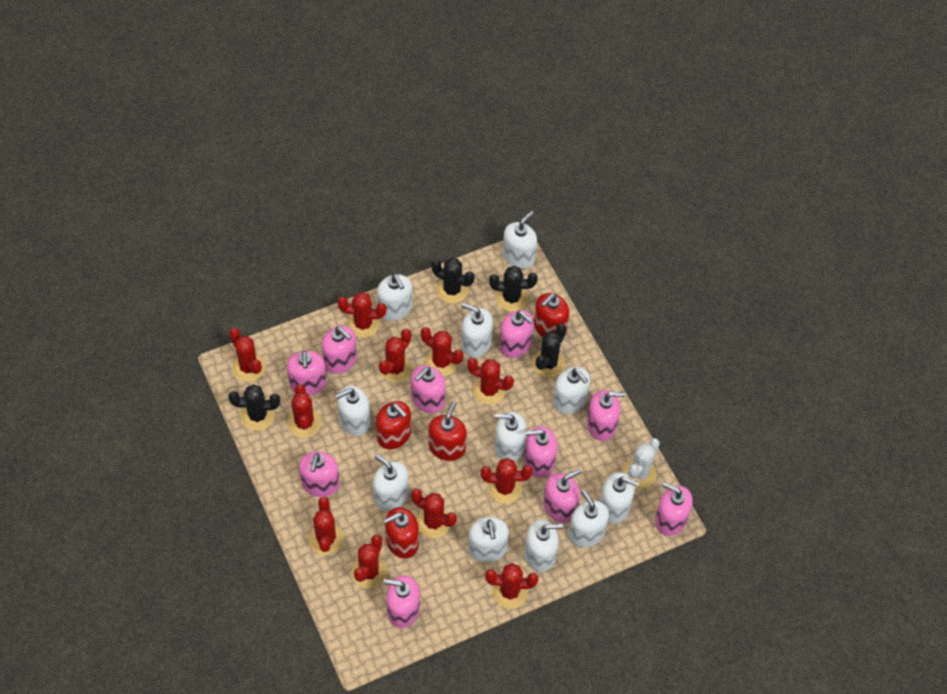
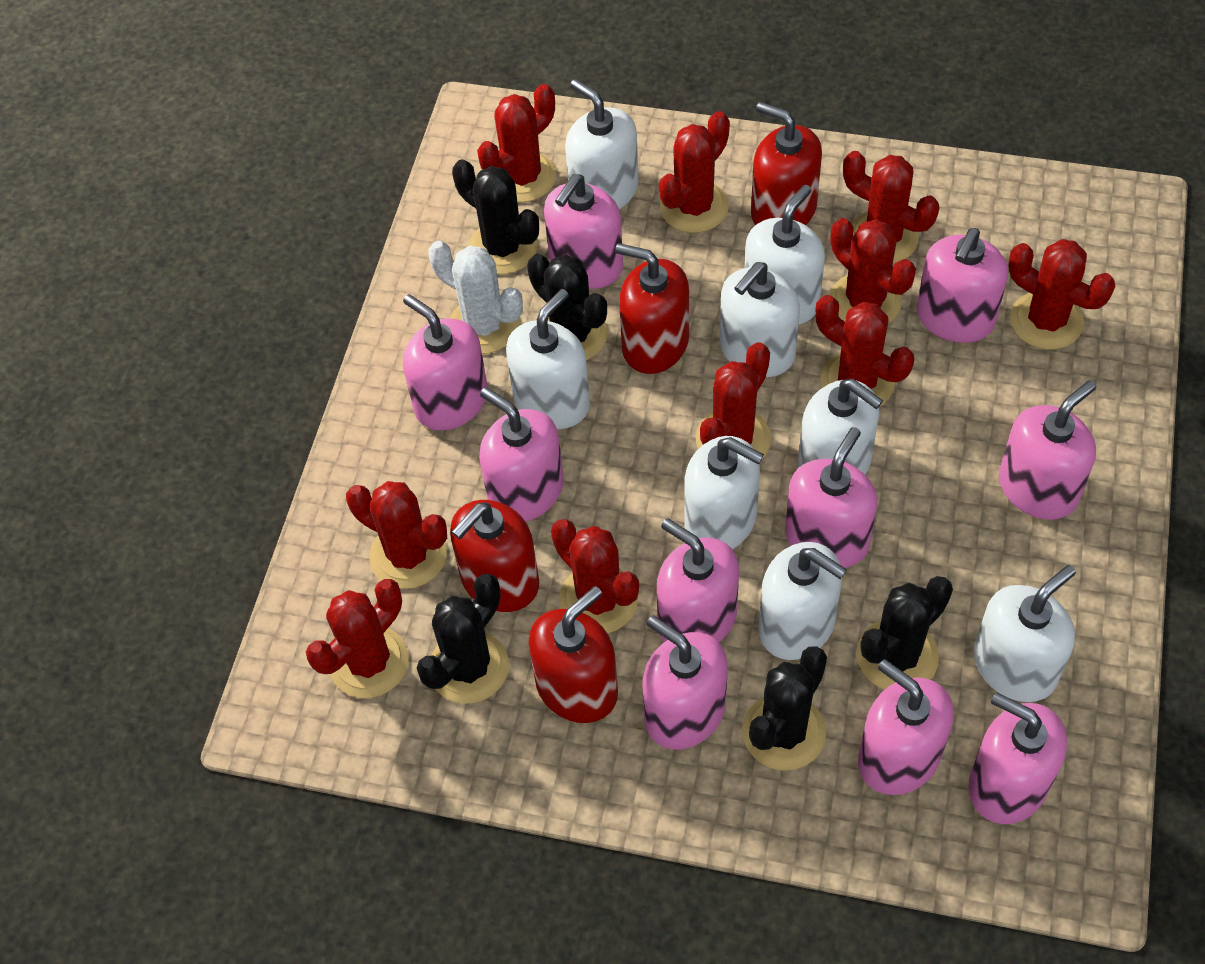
black cactus: 4 -> 5
red cactus: 11 -> 10
white soap dispenser: 11 -> 8

